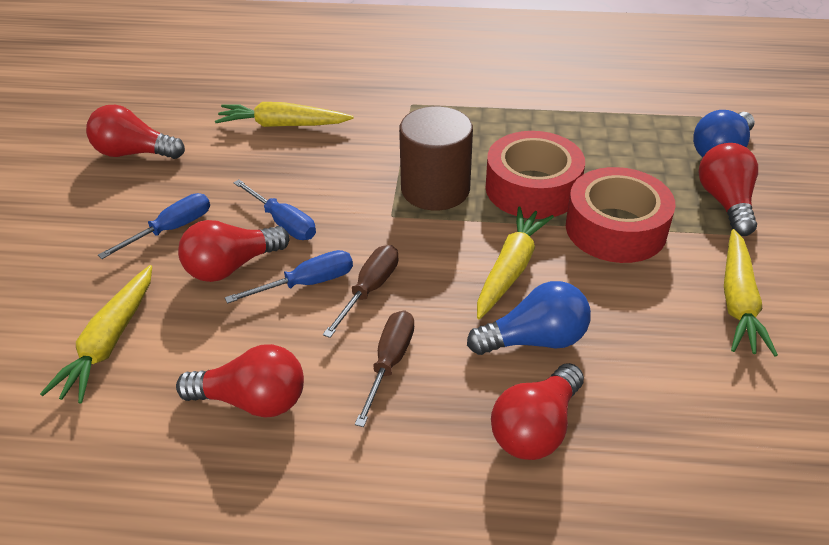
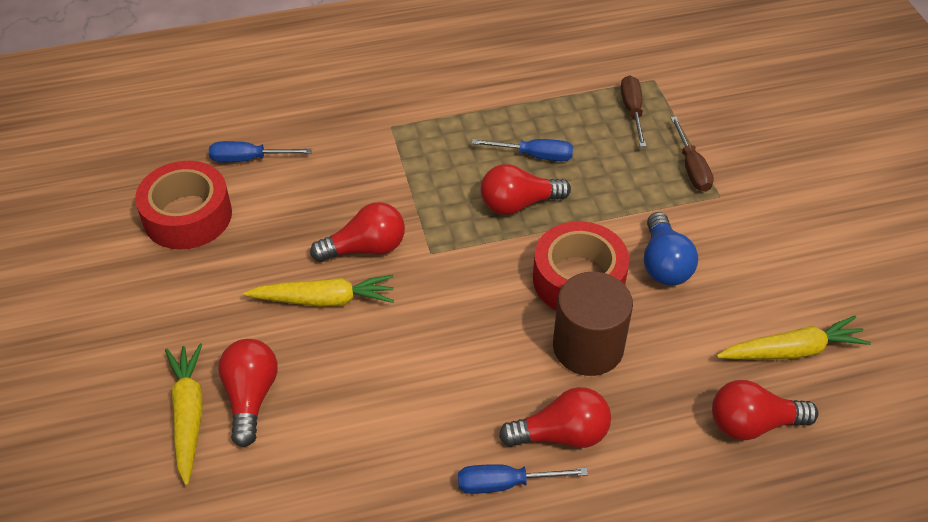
blue light bulb: 2 -> 1
yellow carrot: 4 -> 3

